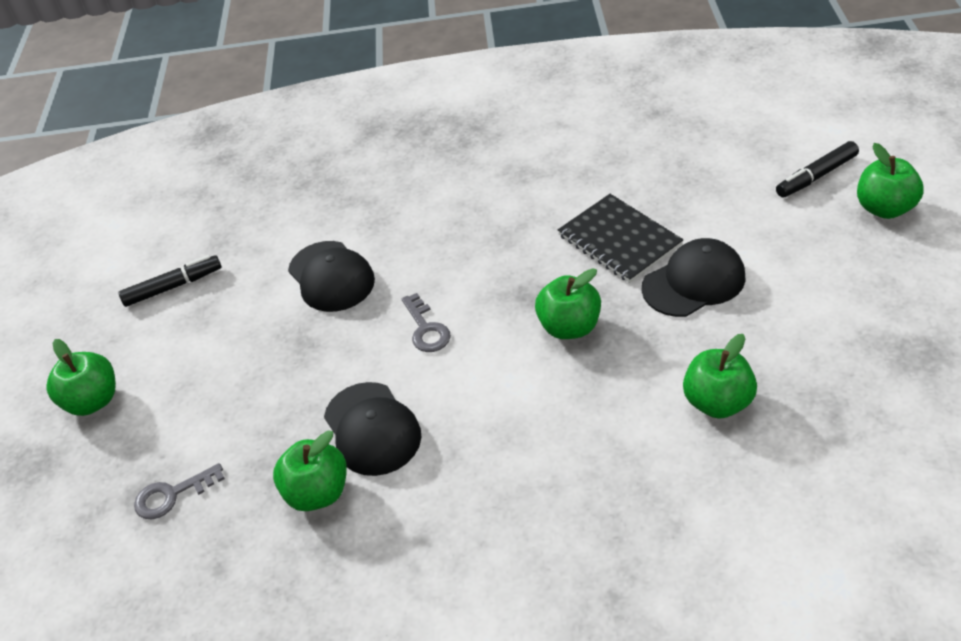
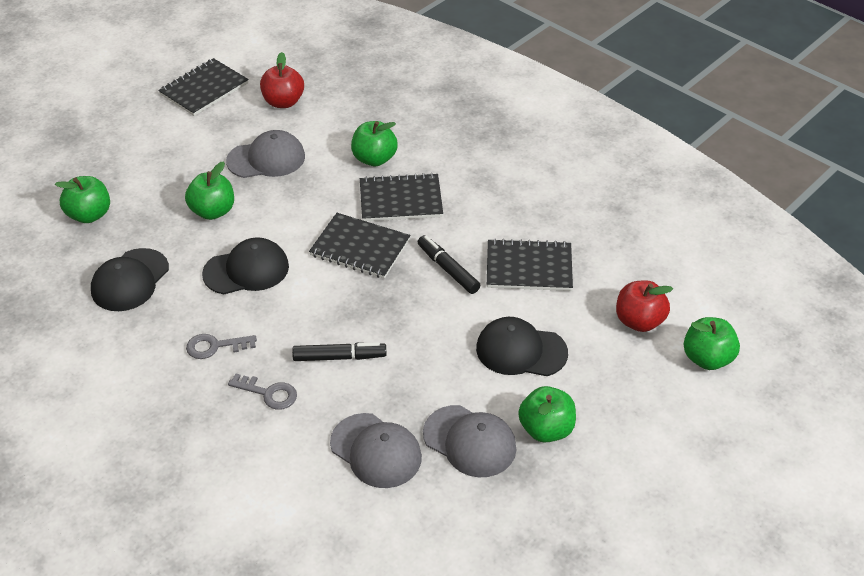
black notebook: 1 -> 4
grey cap: 0 -> 3
red apple: 0 -> 2

